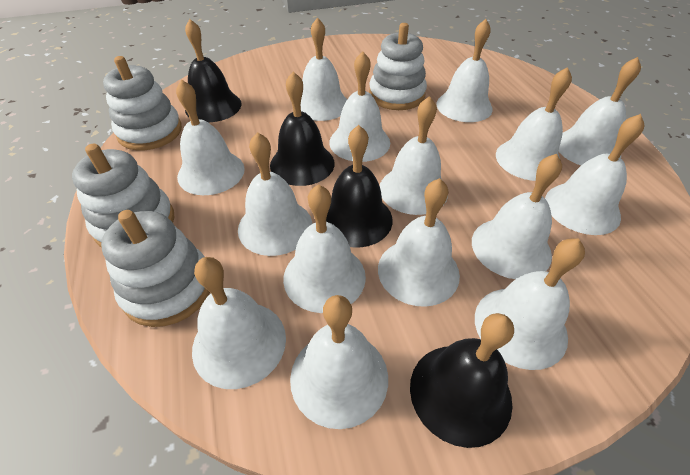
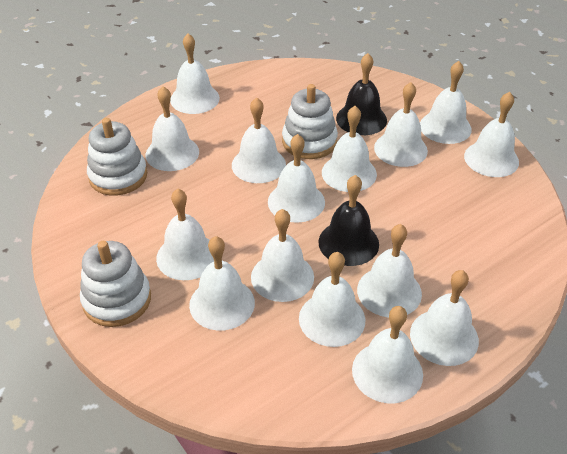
black bell: 4 -> 2
white stacking toy: 4 -> 3

